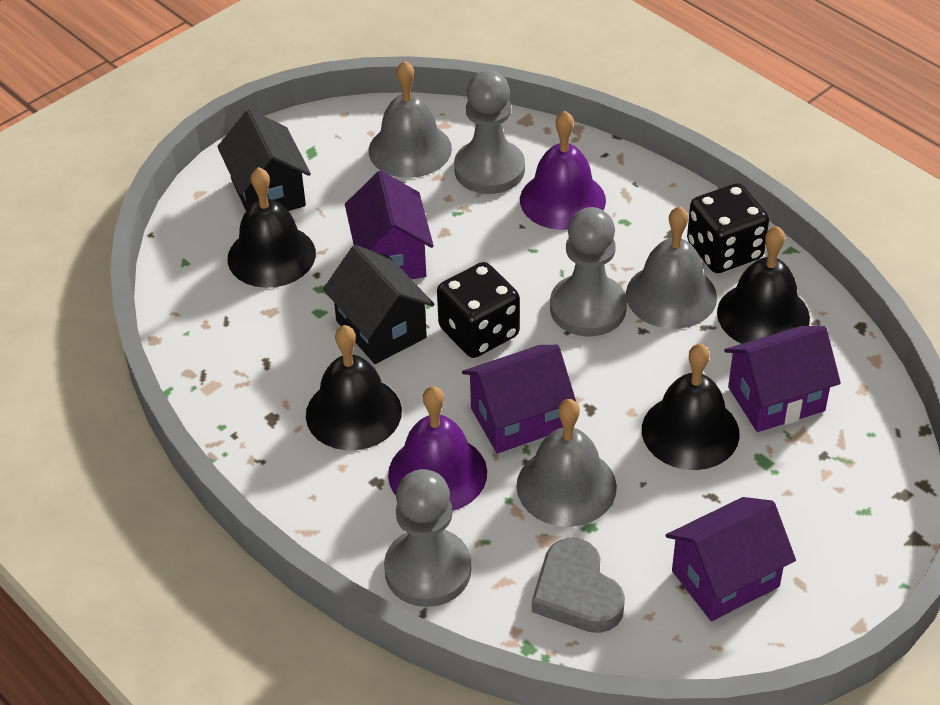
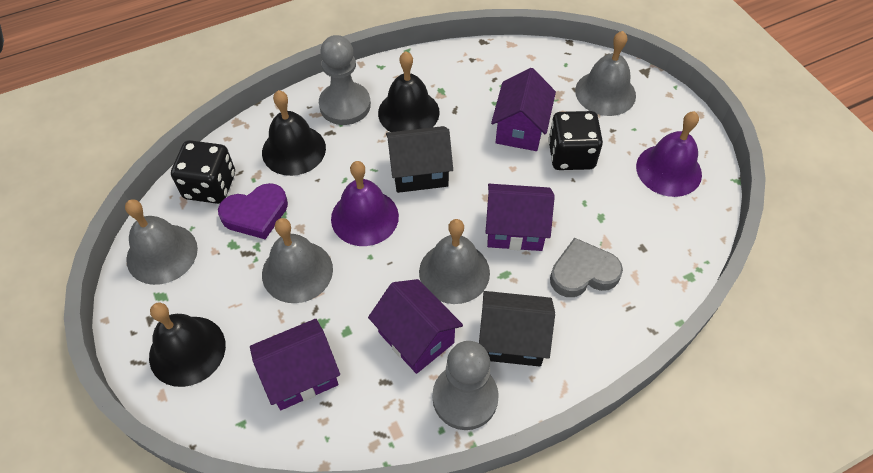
black bell: 4 -> 3
grey bell: 3 -> 4
grey pawn: 3 -> 2
purple heart: 0 -> 1

